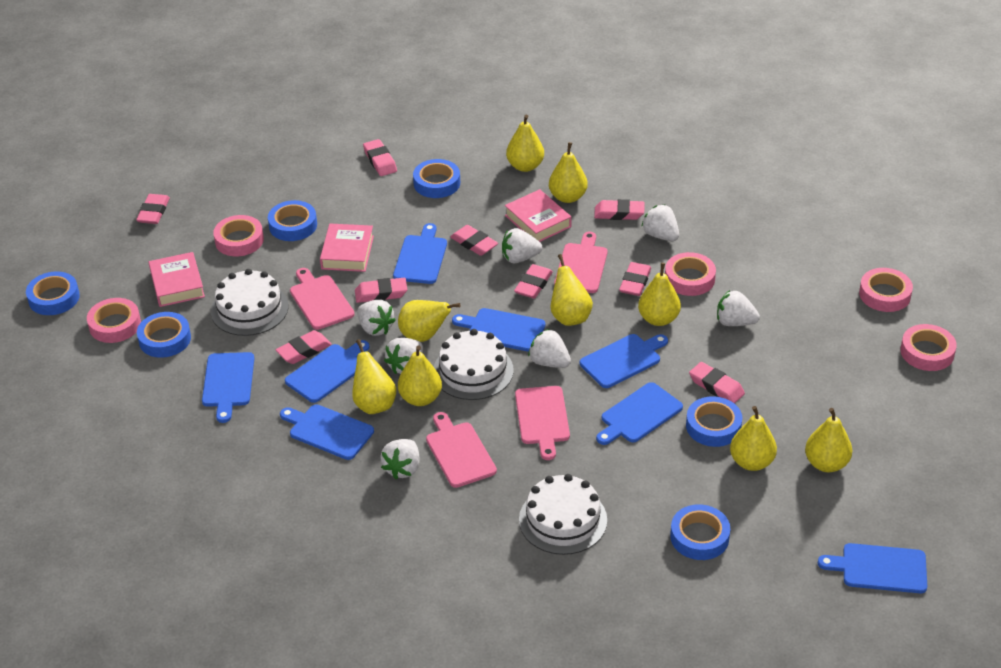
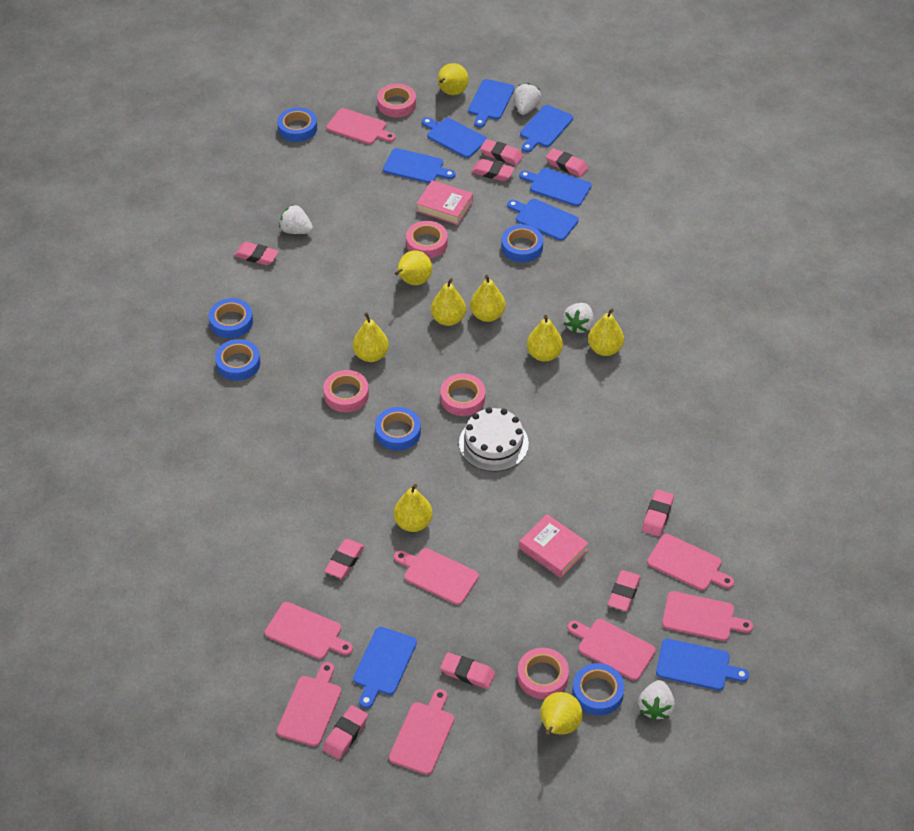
pink book: 3 -> 2
pink cutting board: 4 -> 8
white cake: 3 -> 1
white strawberry: 7 -> 4

